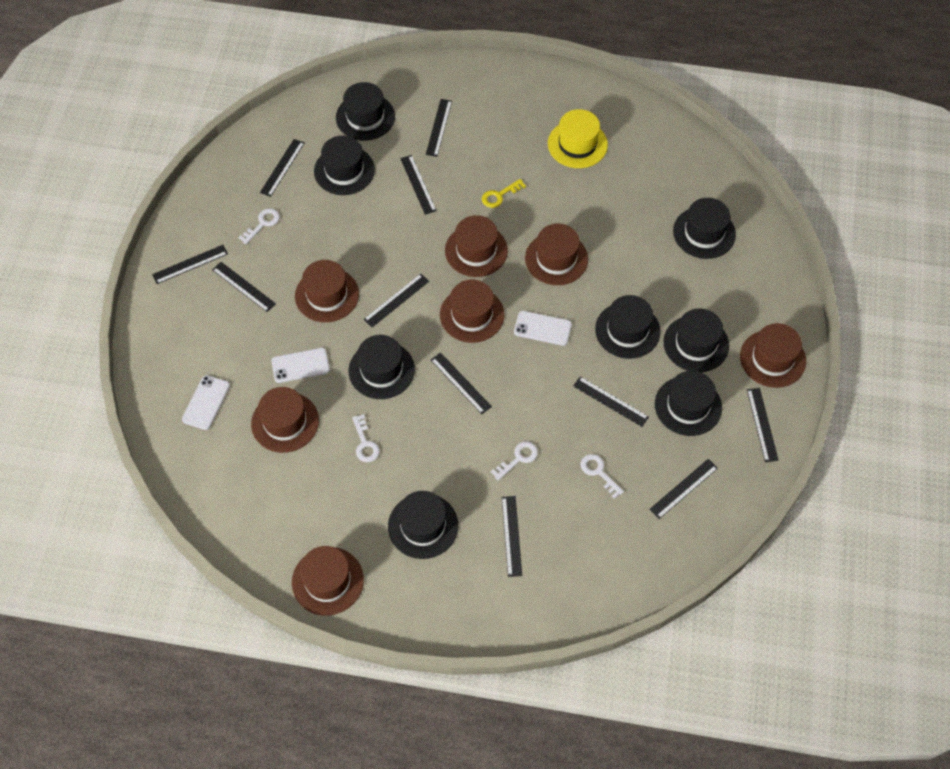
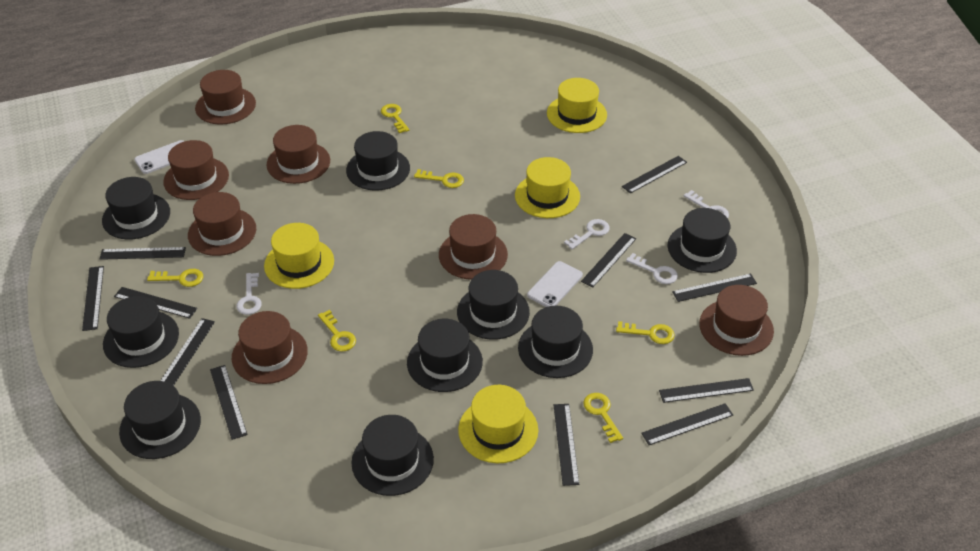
black hat: 8 -> 9
white phone: 3 -> 2
yellow hat: 1 -> 4
yellow key: 1 -> 6

